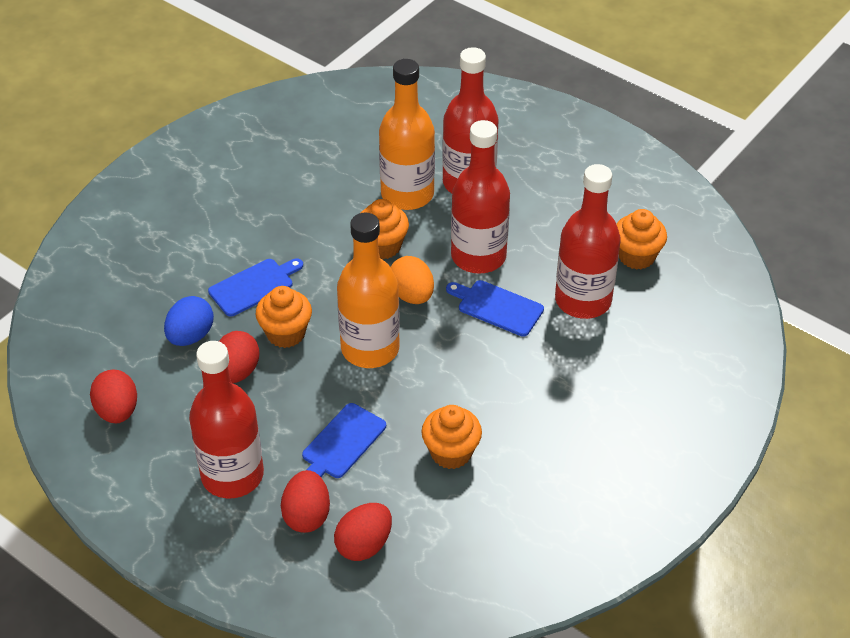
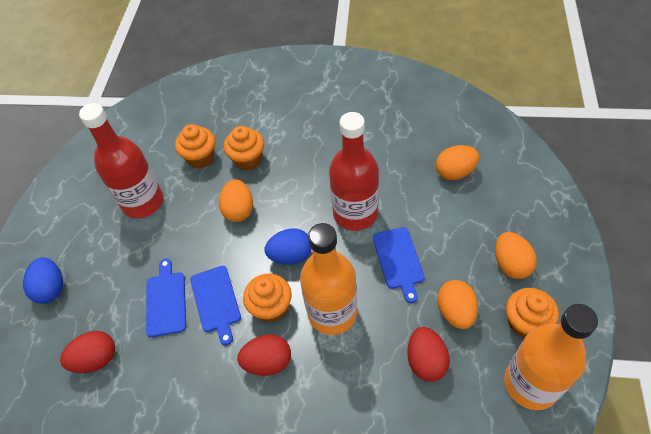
blue egg: 1 -> 2
orange egg: 1 -> 4
red bottle: 4 -> 2
red egg: 4 -> 3

